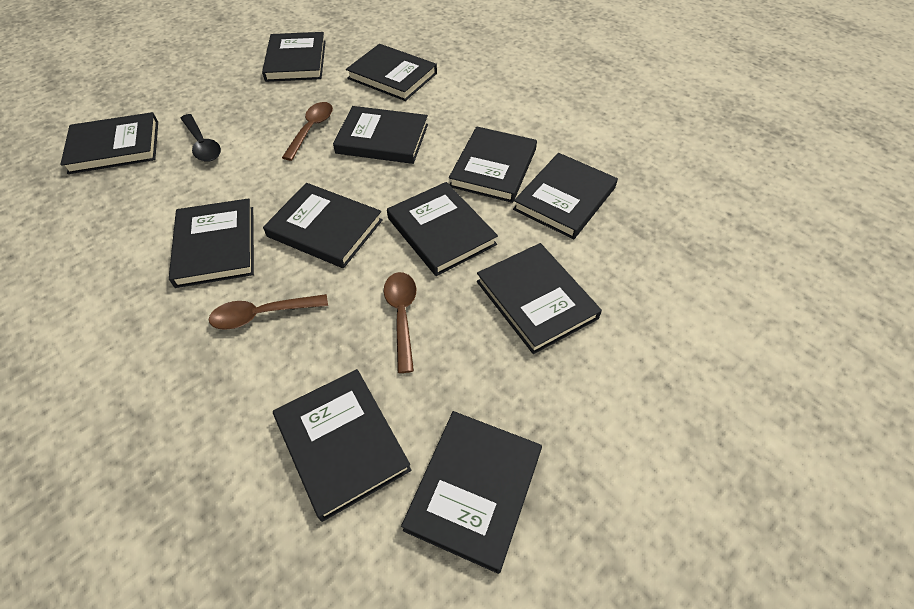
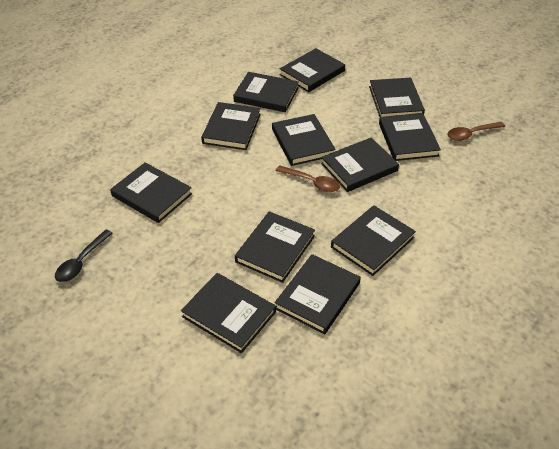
brown spoon: 3 -> 2

